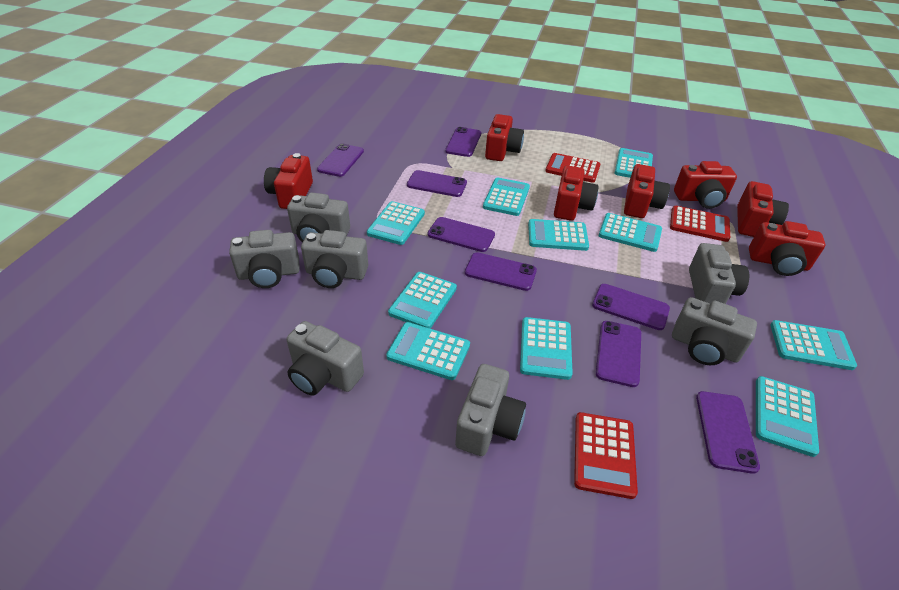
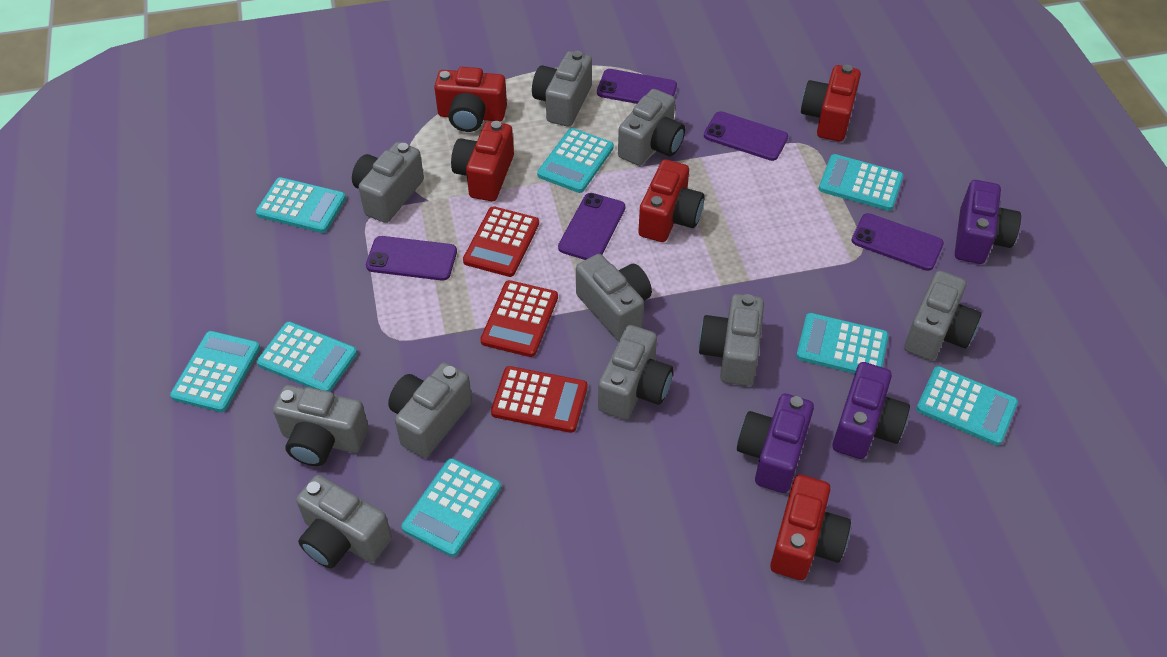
grey camera: 7 -> 10
purple camera: 0 -> 3
purple phone: 8 -> 5
red camera: 7 -> 5
turquoise calculator: 10 -> 8

